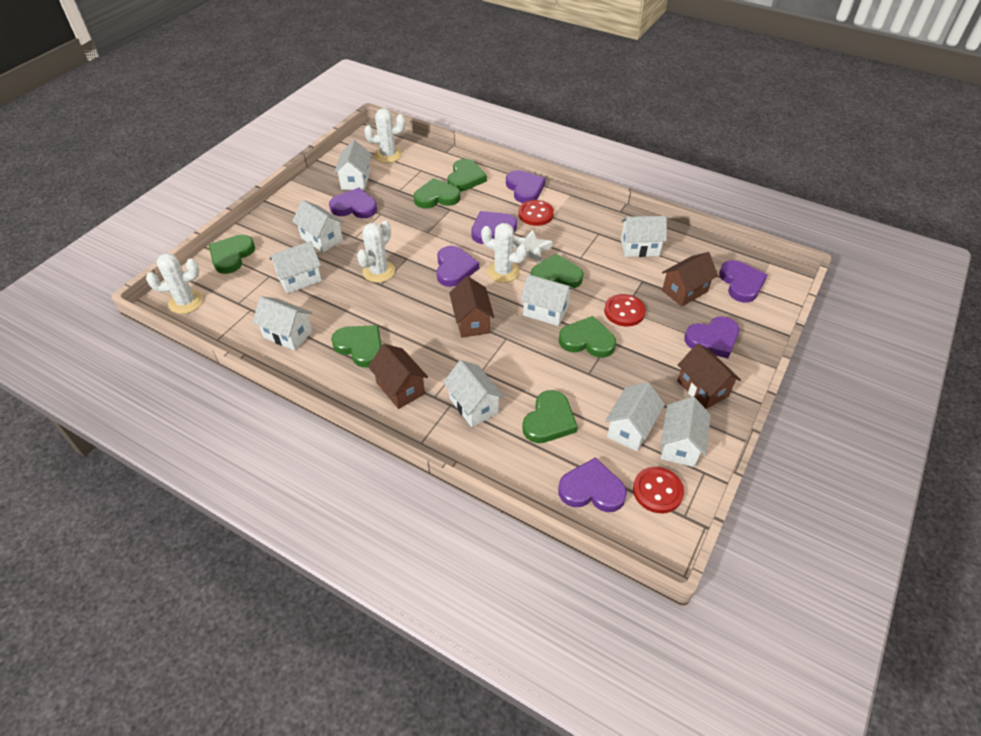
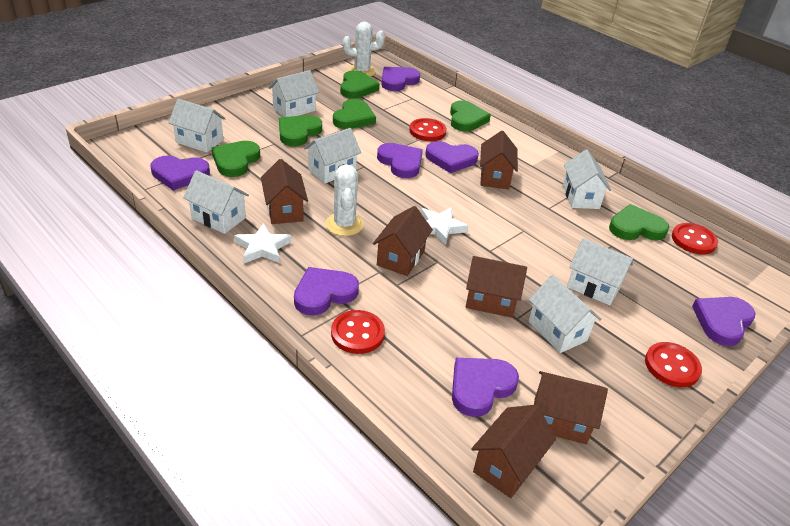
brown house: 4 -> 6
green heart: 7 -> 6
red button: 3 -> 4
white cactus: 4 -> 2
white house: 9 -> 7
white star: 1 -> 2

